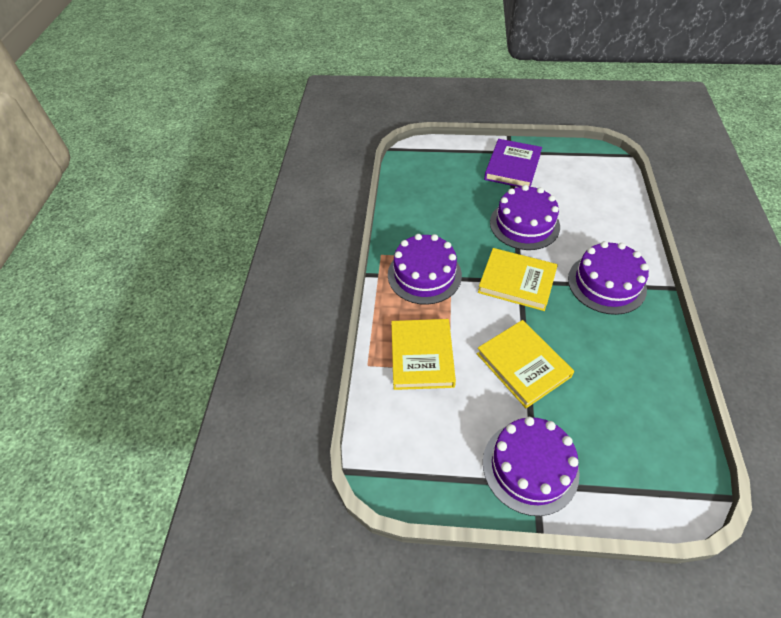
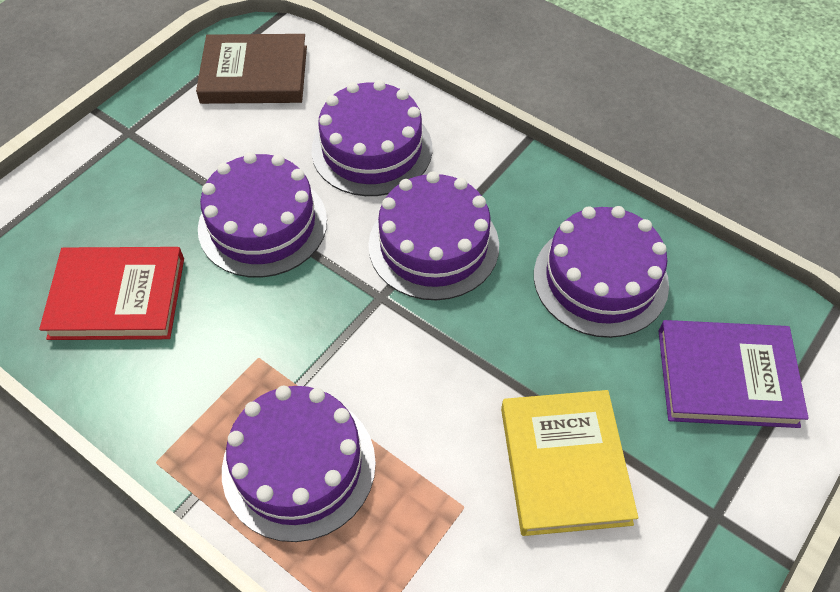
brown book: 0 -> 1
purple cake: 4 -> 5
red book: 0 -> 1
yellow book: 3 -> 1

